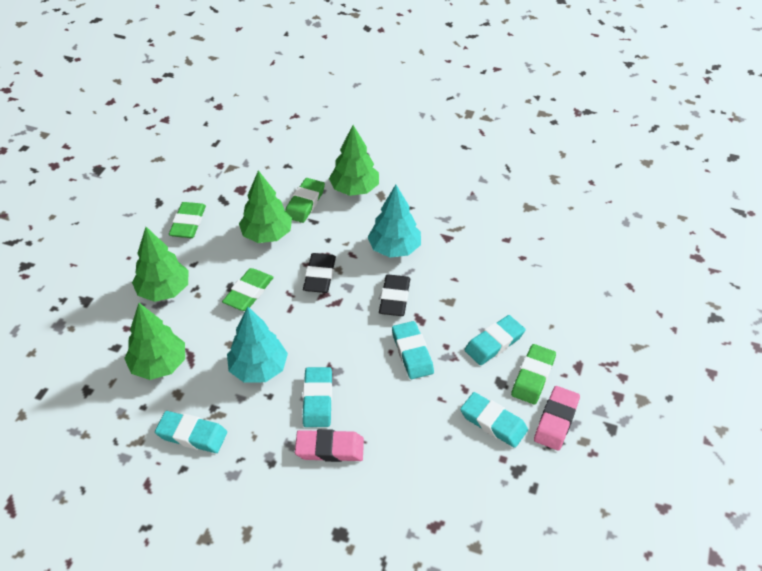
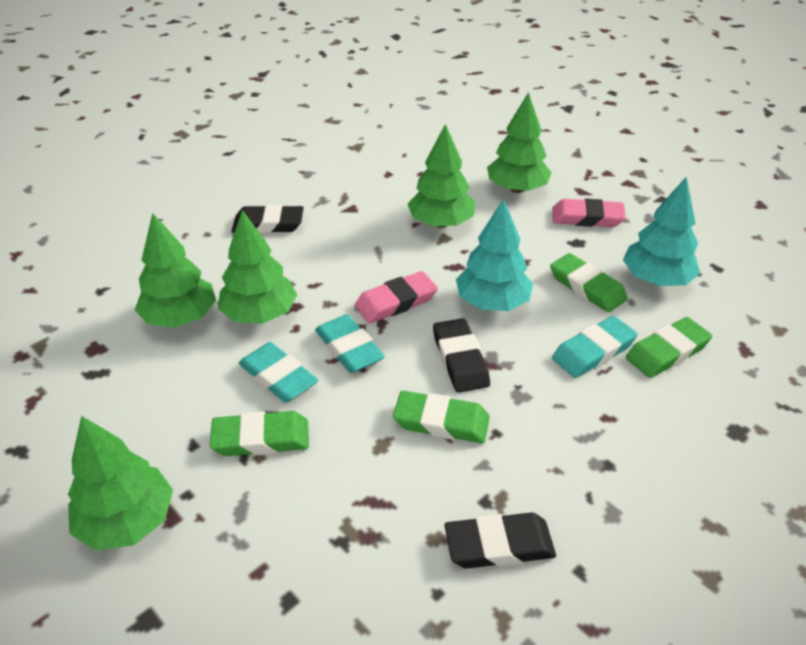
black eraser: 2 -> 3
green tree: 4 -> 5
turquoise eraser: 5 -> 3

